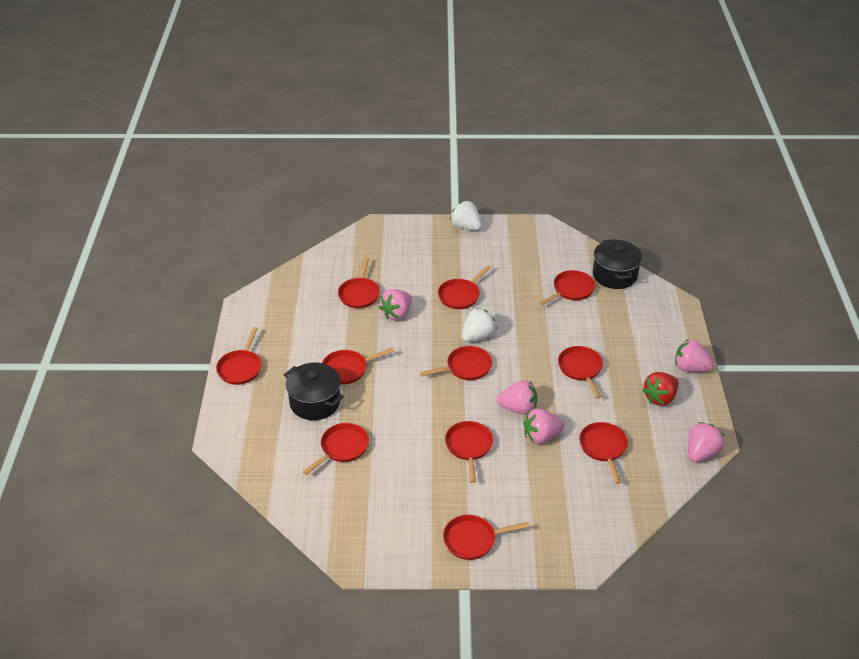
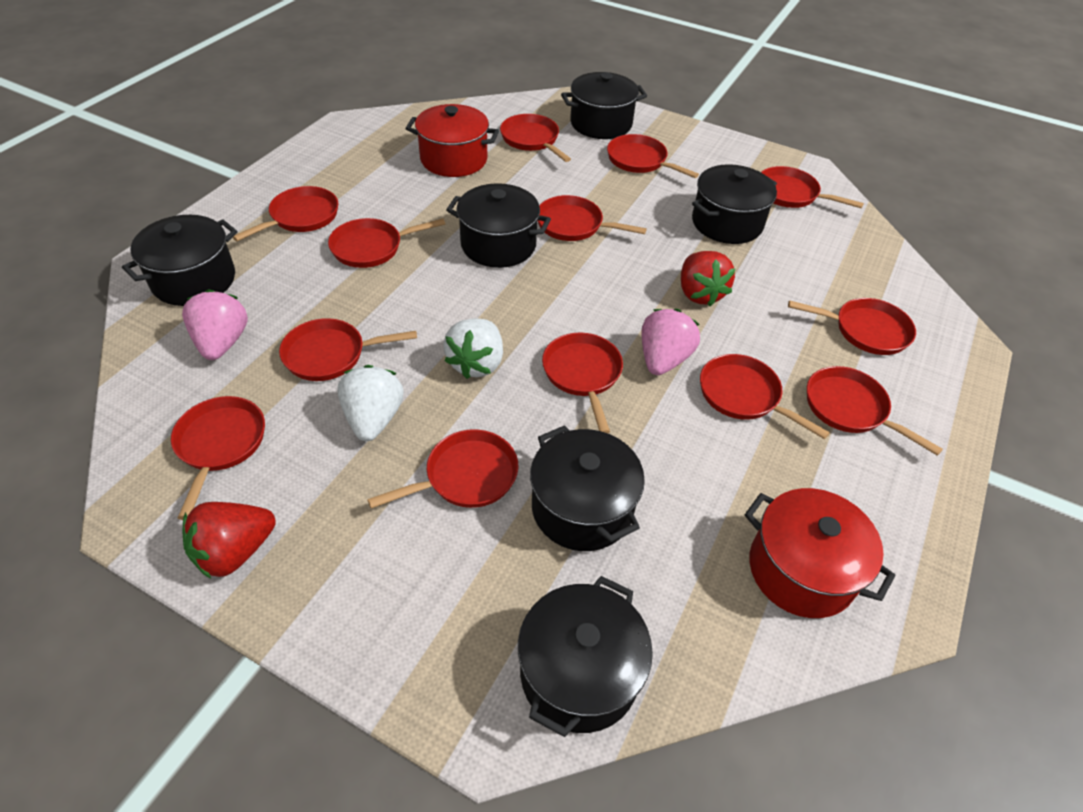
black pot: 2 -> 6
pink strawberry: 5 -> 2
red pan: 11 -> 13
red pot: 0 -> 2
red strawberry: 1 -> 2

